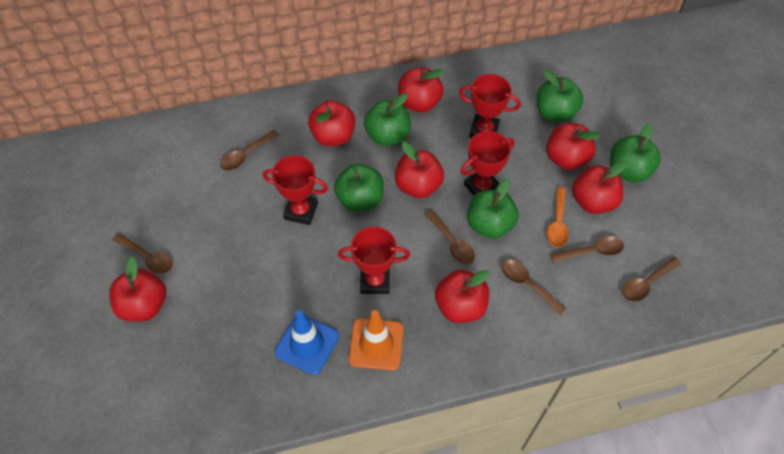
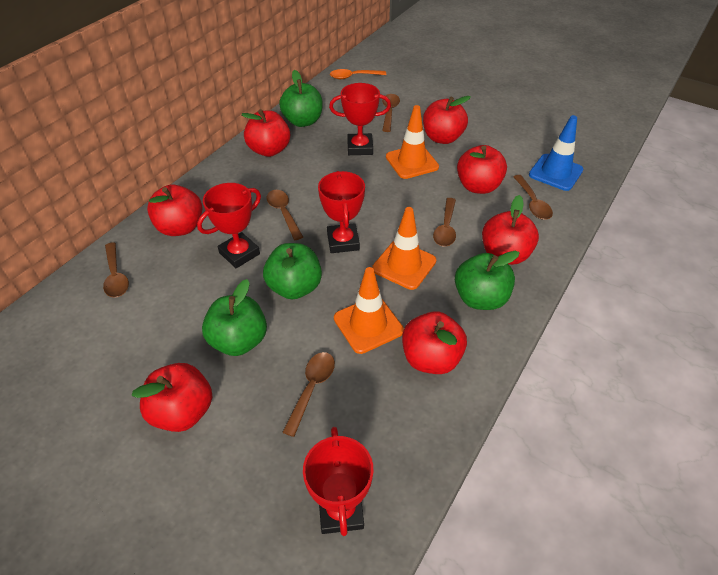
green apple: 5 -> 4
orange traffic cone: 1 -> 3

